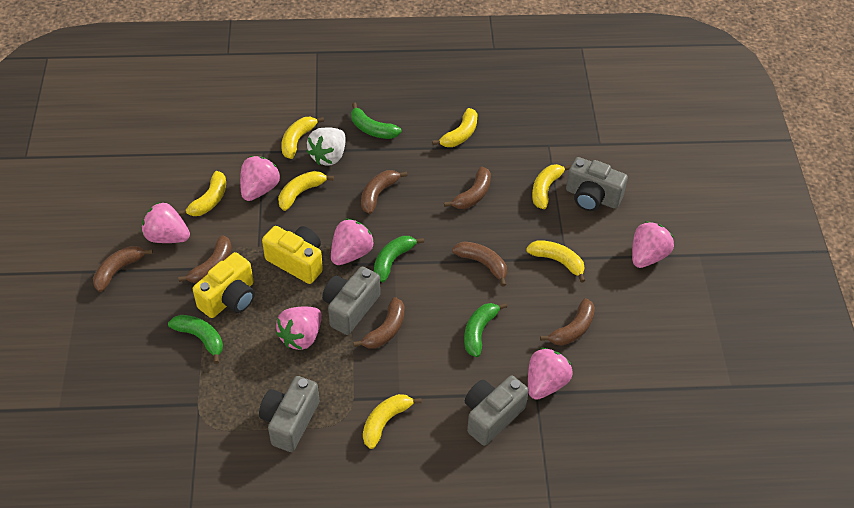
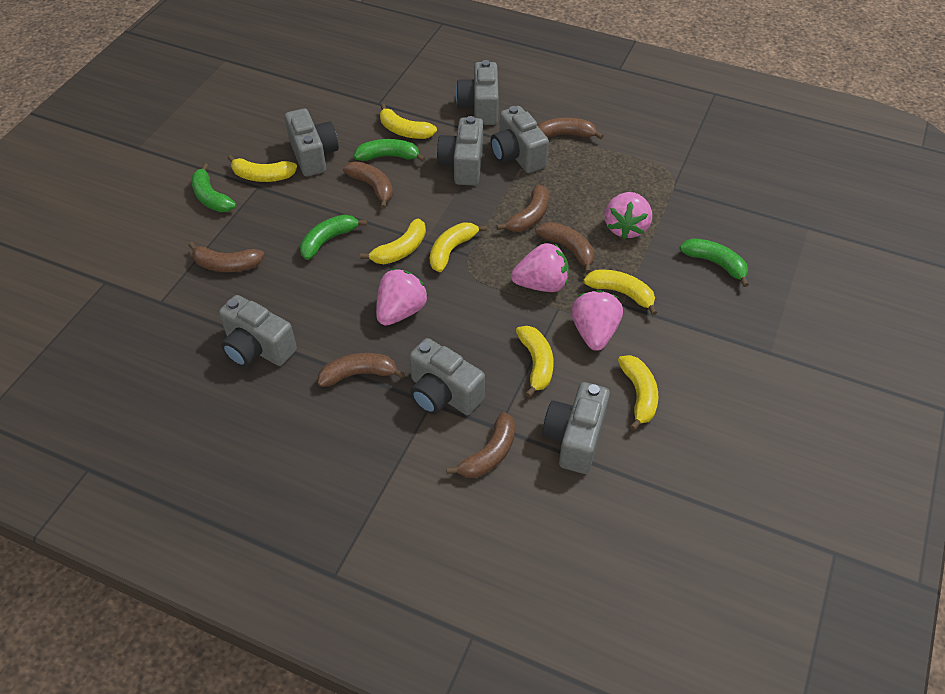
grey camera: 4 -> 7
pink strawberry: 6 -> 4
white strawberry: 1 -> 0
yellow camera: 2 -> 0

